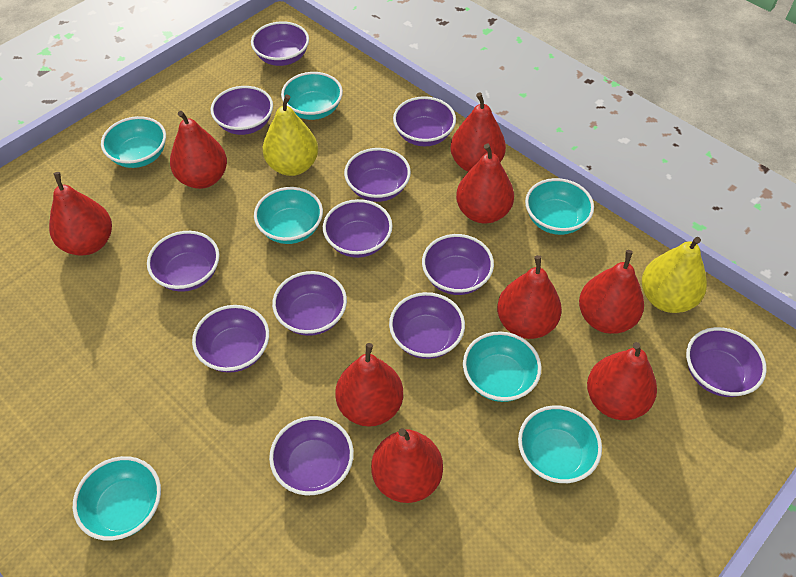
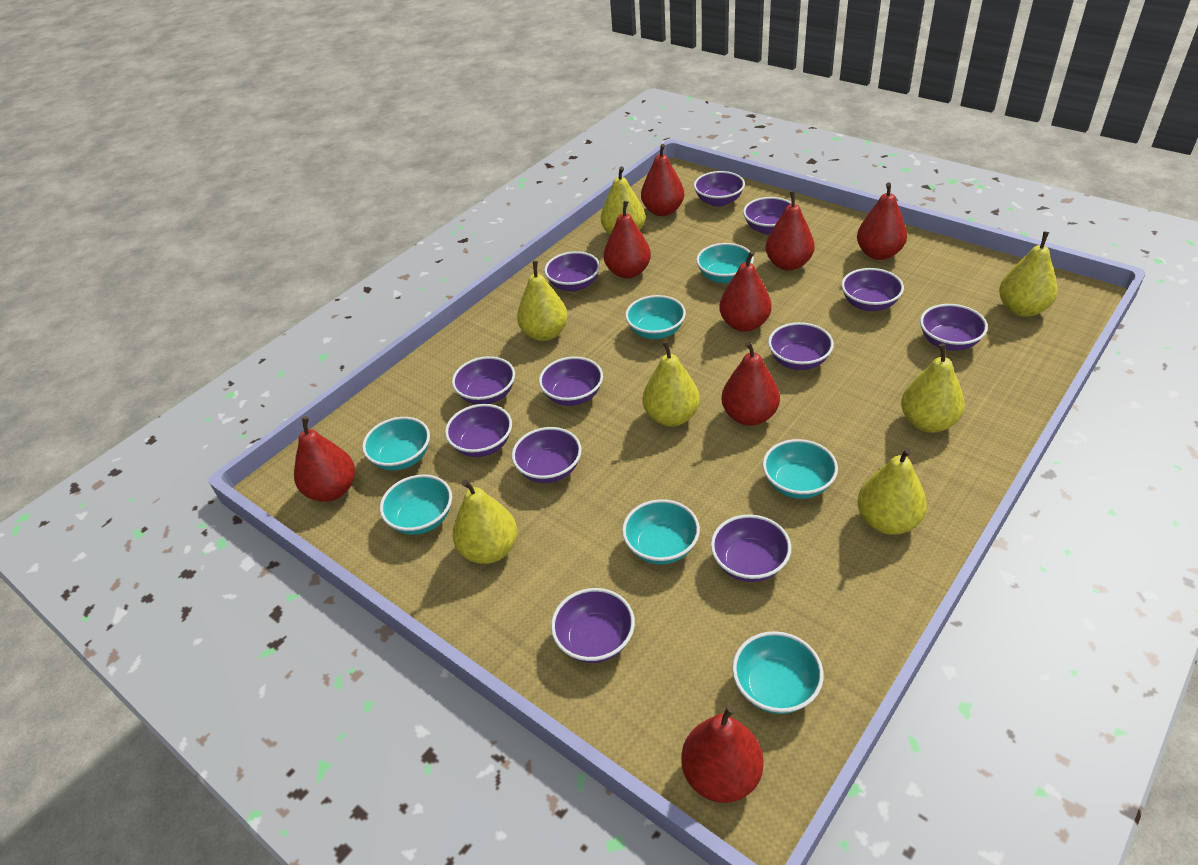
red pear: 9 -> 8
yellow pear: 2 -> 7

